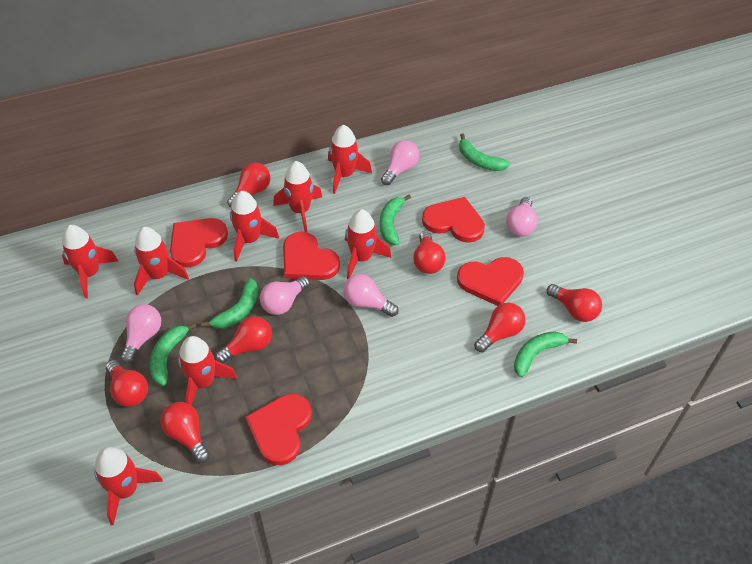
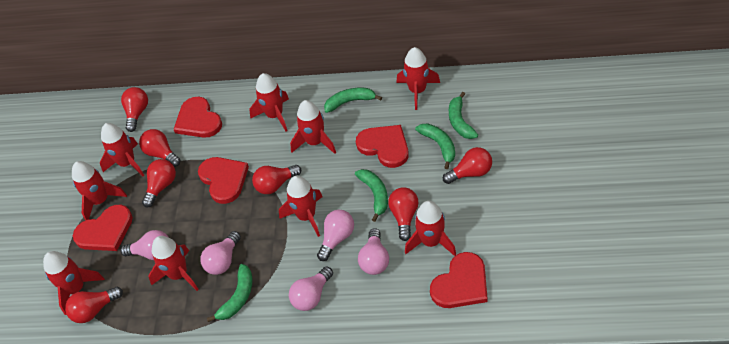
red rocket: 8 -> 9

